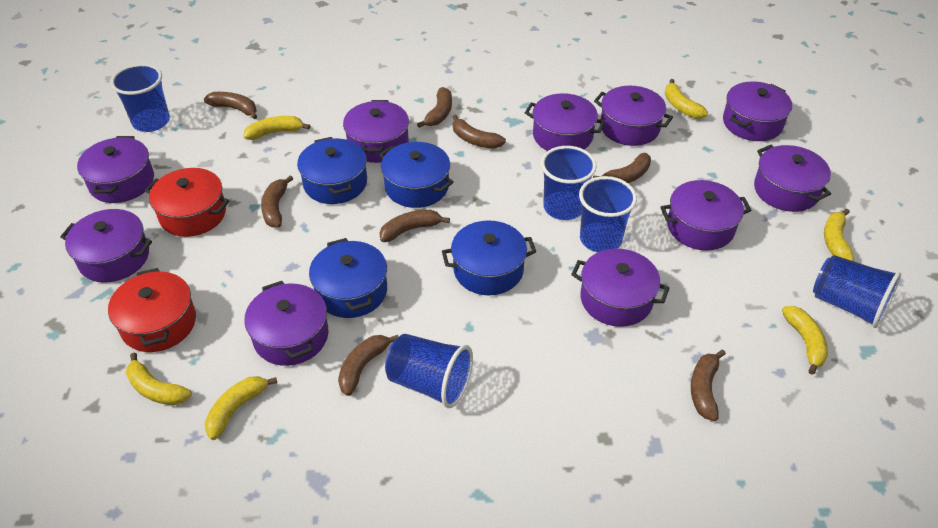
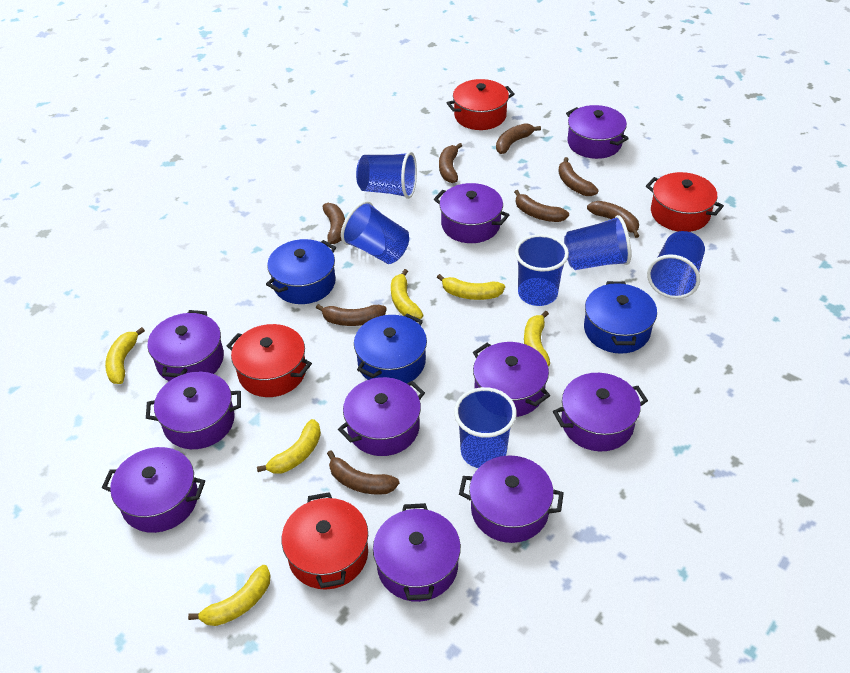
blue cup: 5 -> 6
blue pot: 4 -> 3
red pot: 2 -> 4

